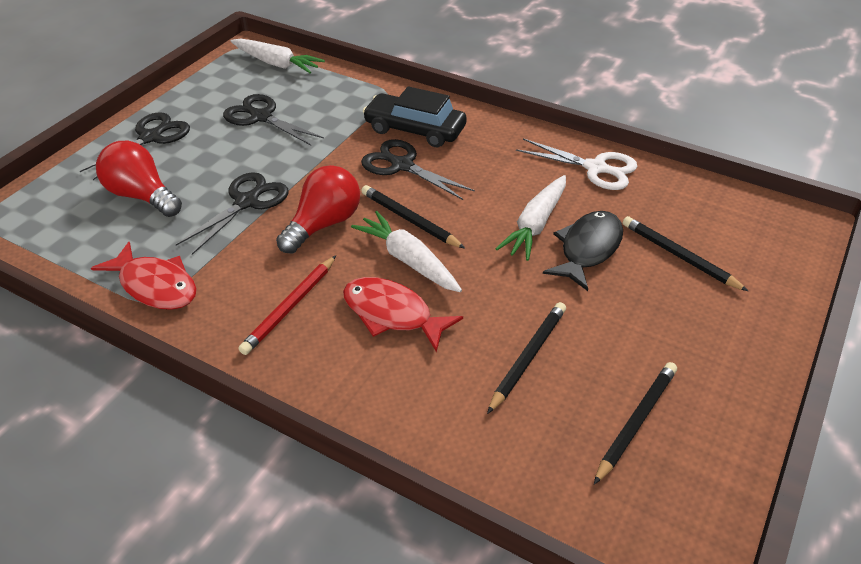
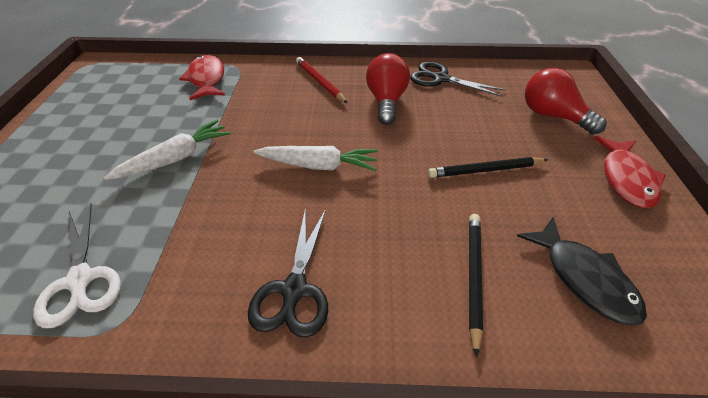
black car: 1 -> 0
black pencil: 4 -> 2
black scissors: 4 -> 2
white carrot: 3 -> 2

